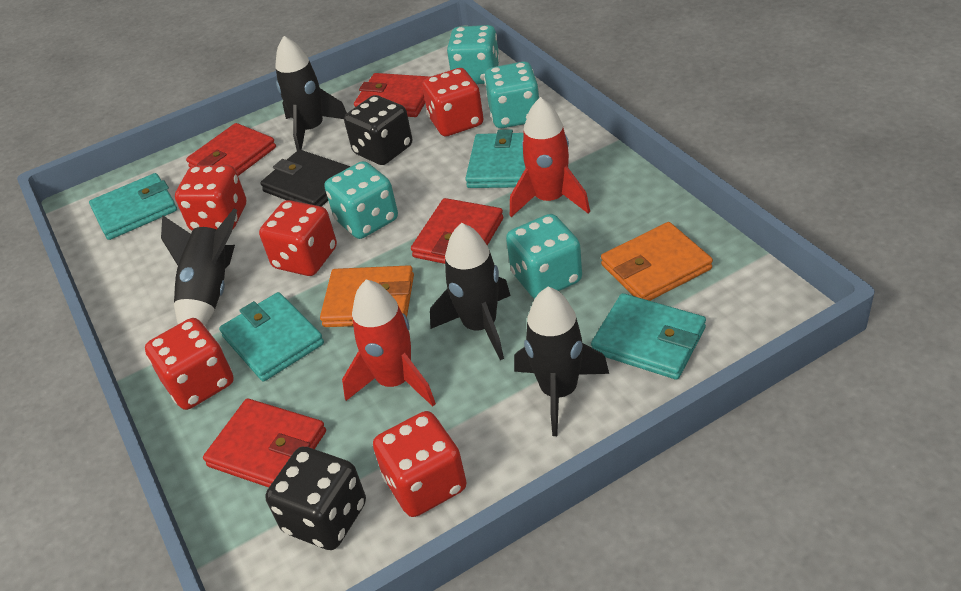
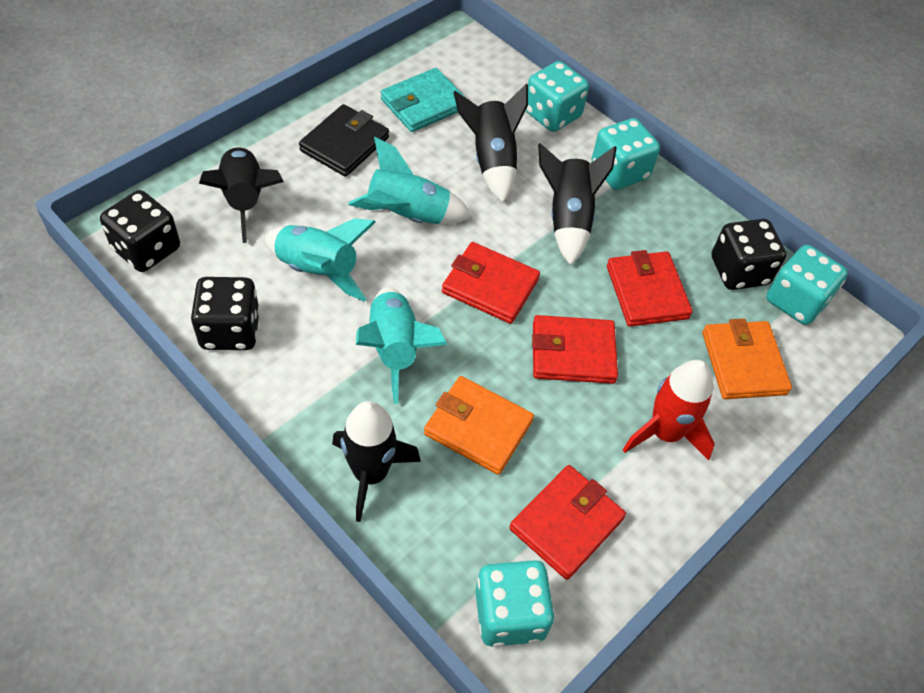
black dice: 2 -> 3
red dice: 5 -> 0
red rocket: 2 -> 1
turquoise rocket: 0 -> 3
turquoise wallet: 4 -> 1

